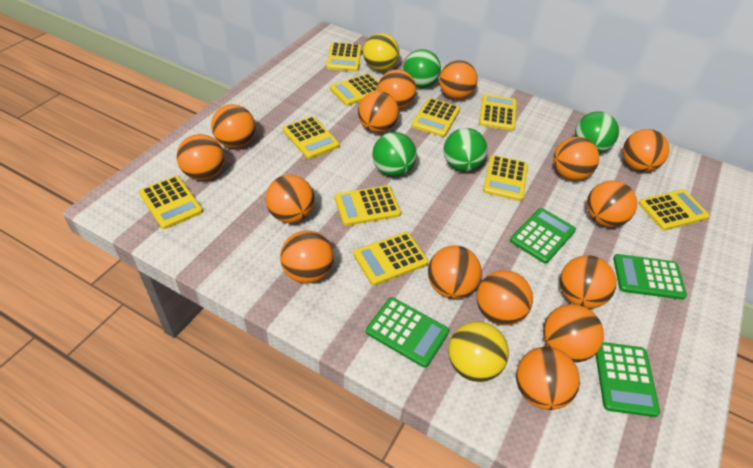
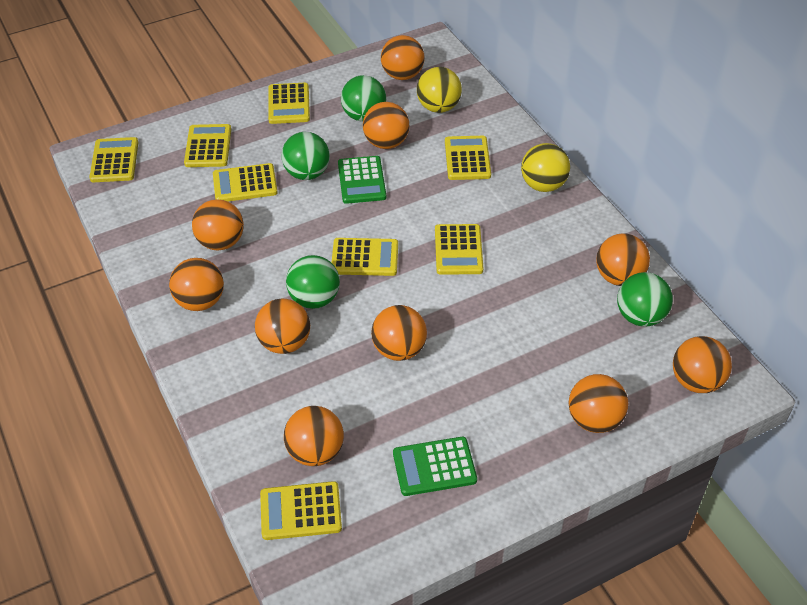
green calculator: 4 -> 2
orange ball: 15 -> 10
yellow calculator: 10 -> 8

